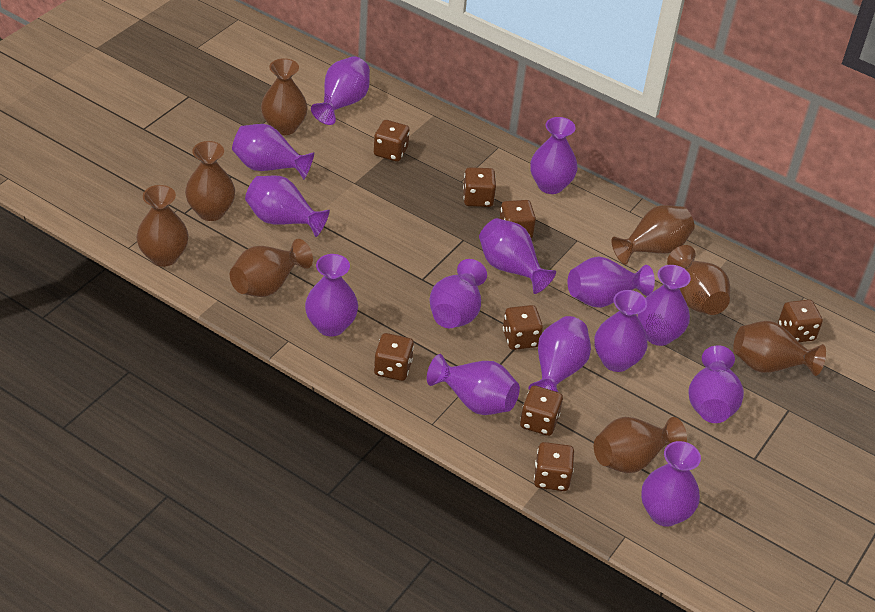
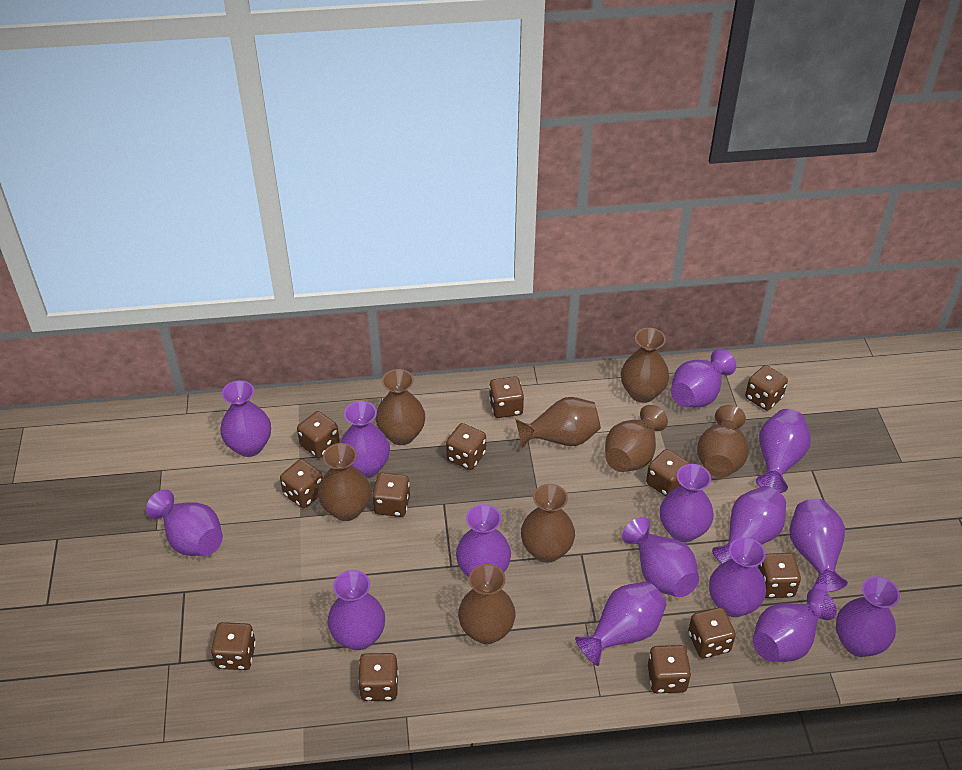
brown dice: 8 -> 12
purple vase: 14 -> 15

